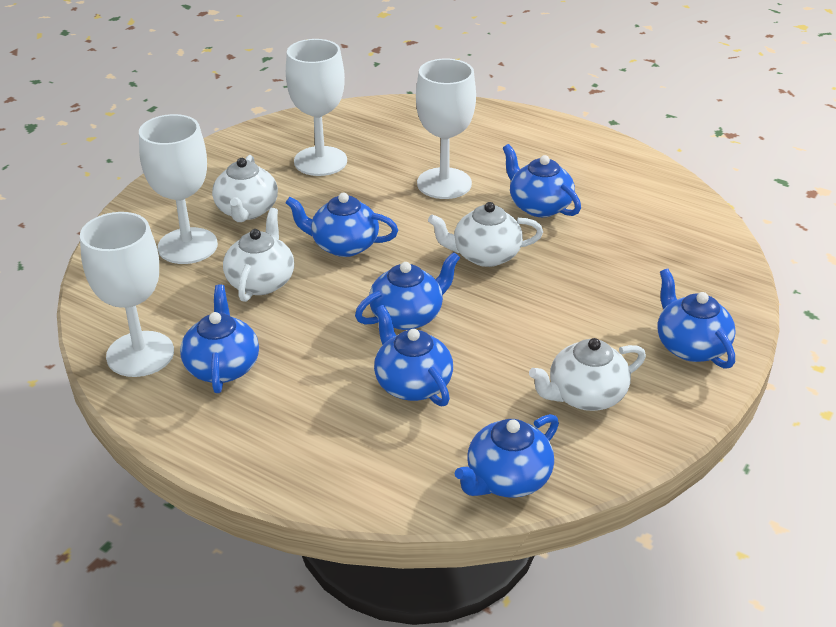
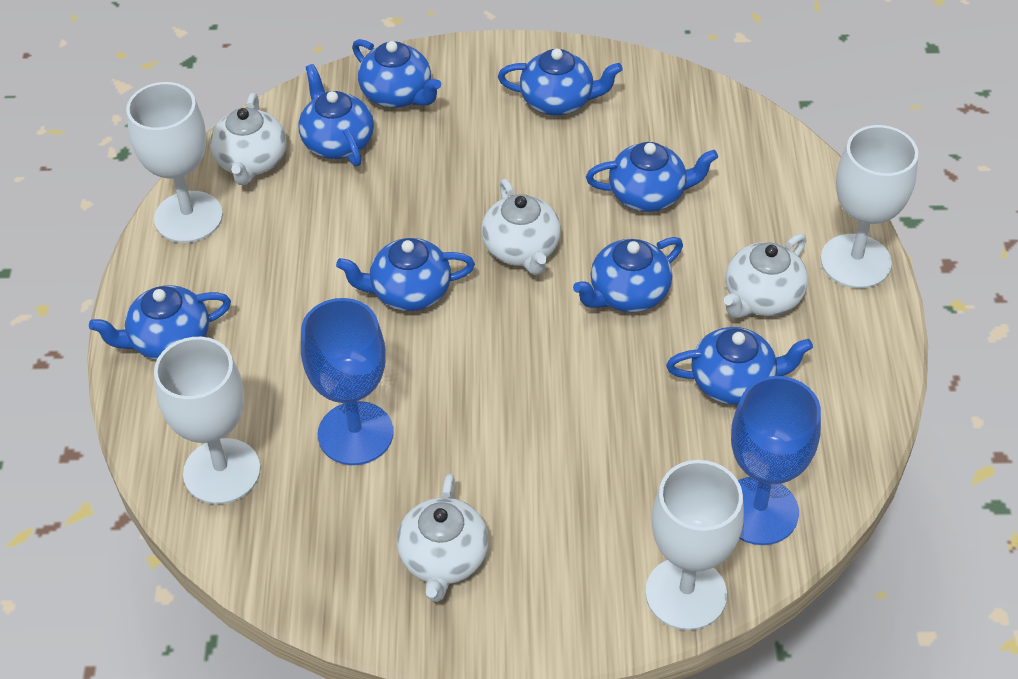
blue goblet: 0 -> 2
blue teapot: 7 -> 8

